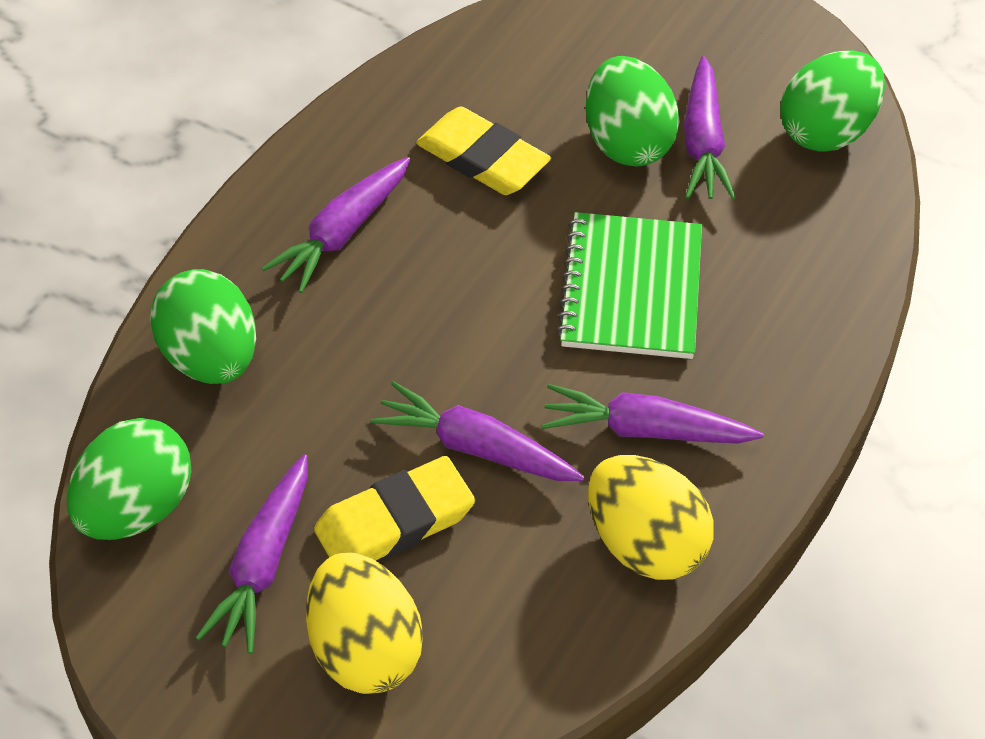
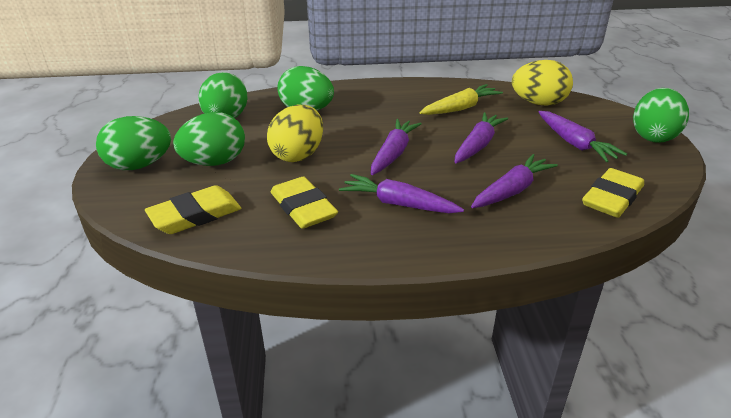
green egg: 4 -> 5
green notebook: 1 -> 0
yellow carrot: 0 -> 1
yellow eraser: 2 -> 3

